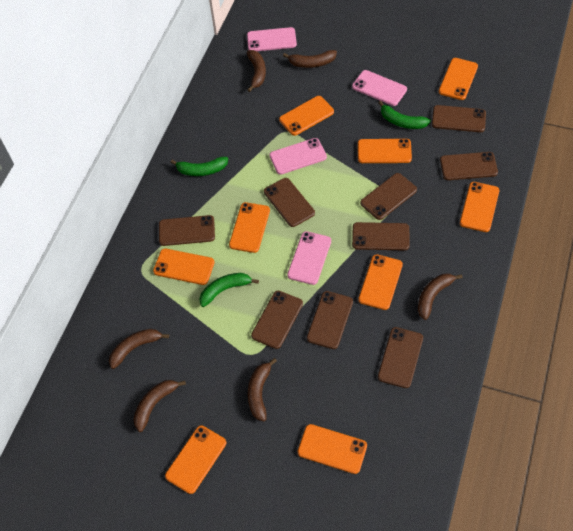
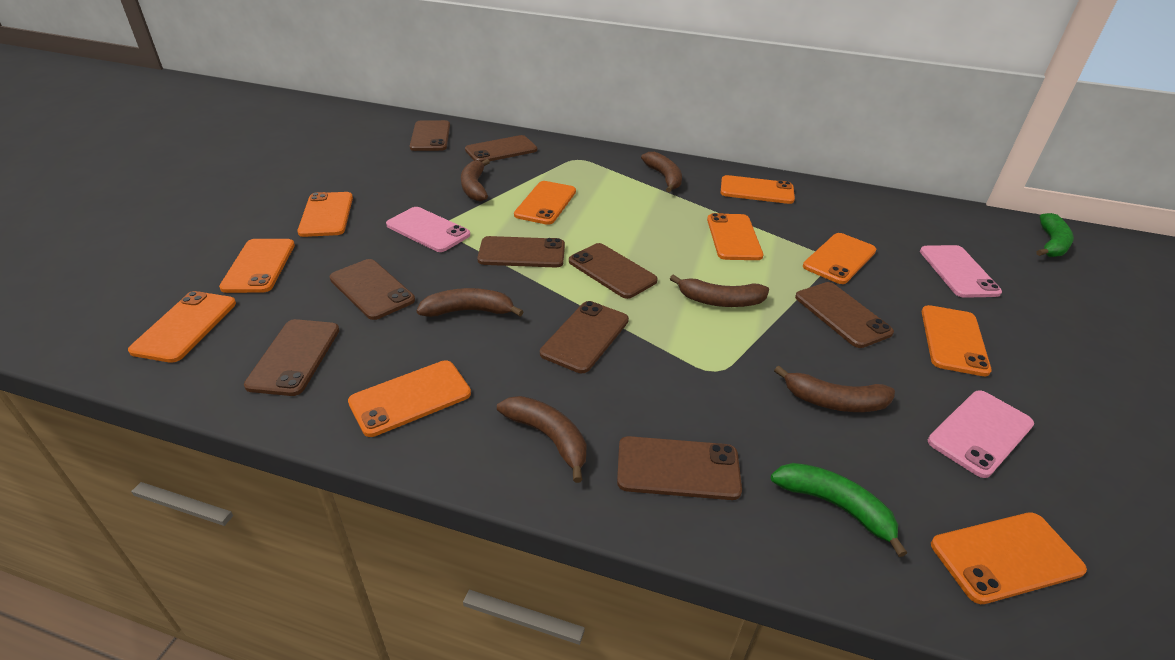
green banana: 3 -> 2
orange phone: 9 -> 10
pink phone: 4 -> 3

